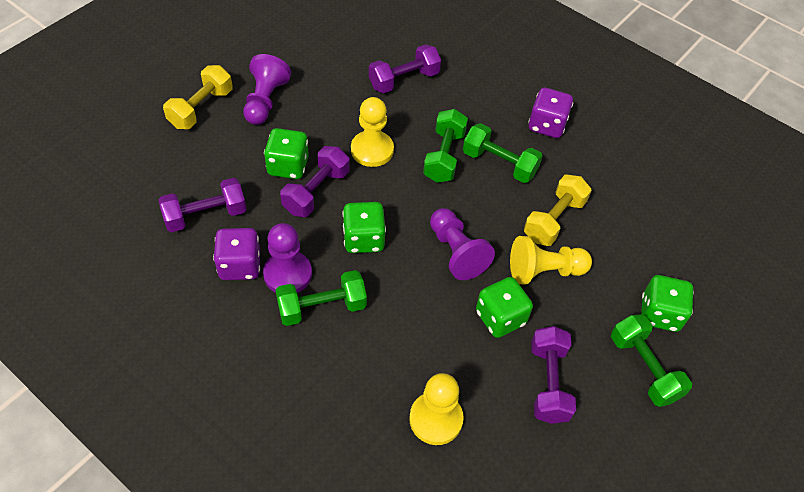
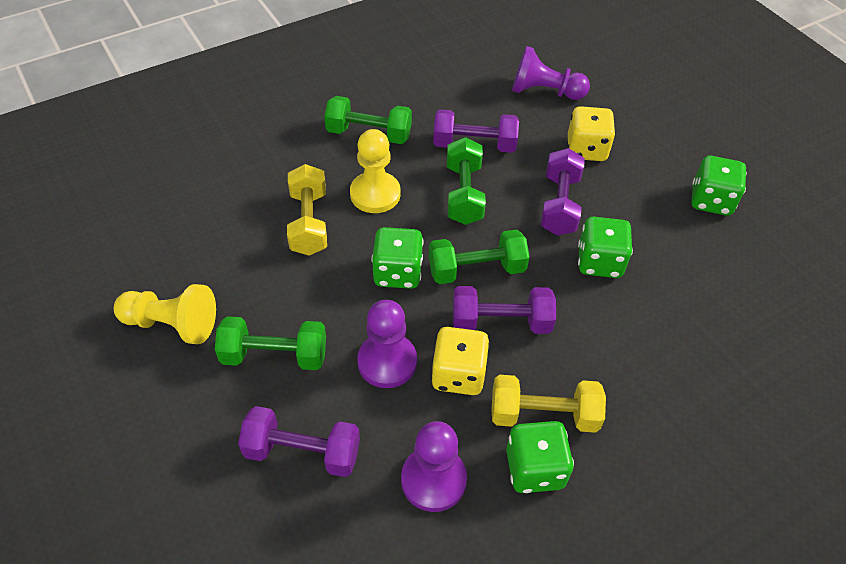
purple dice: 2 -> 0
yellow dice: 0 -> 2
yellow pawn: 3 -> 2

